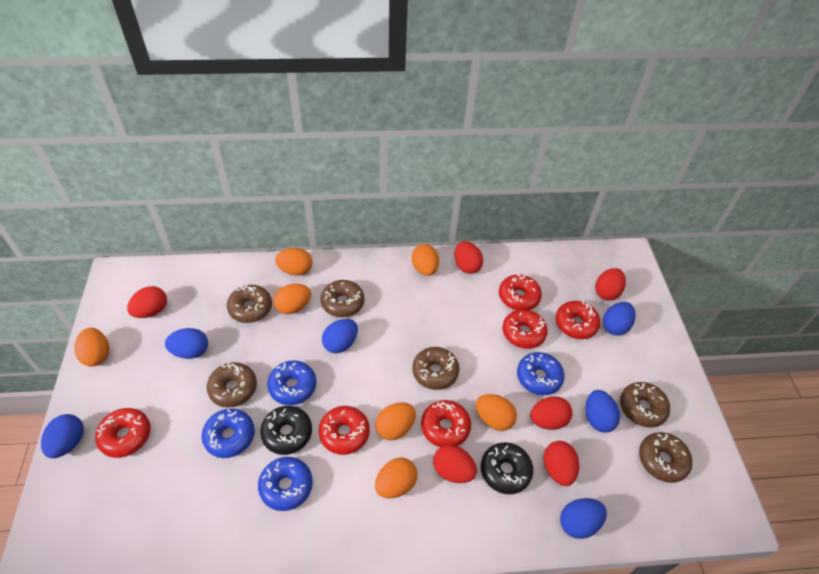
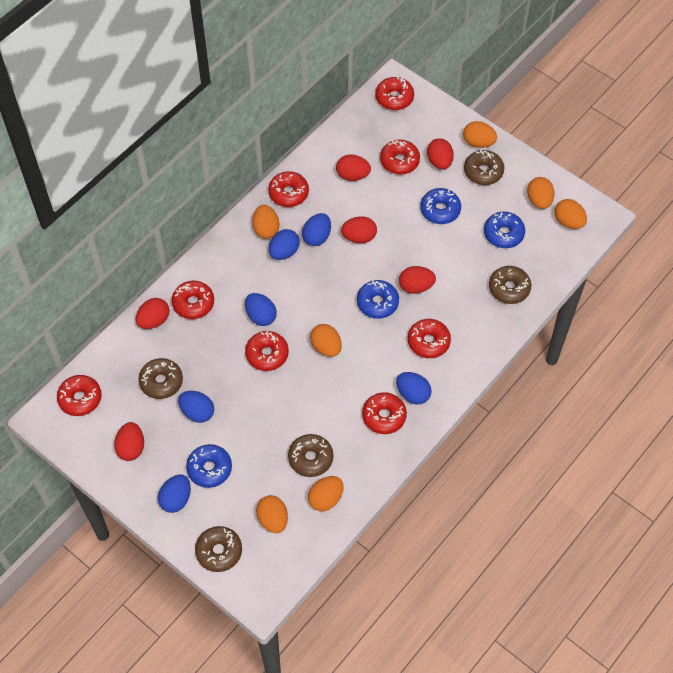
black donut: 2 -> 0
brown donut: 6 -> 5
red donut: 6 -> 8

